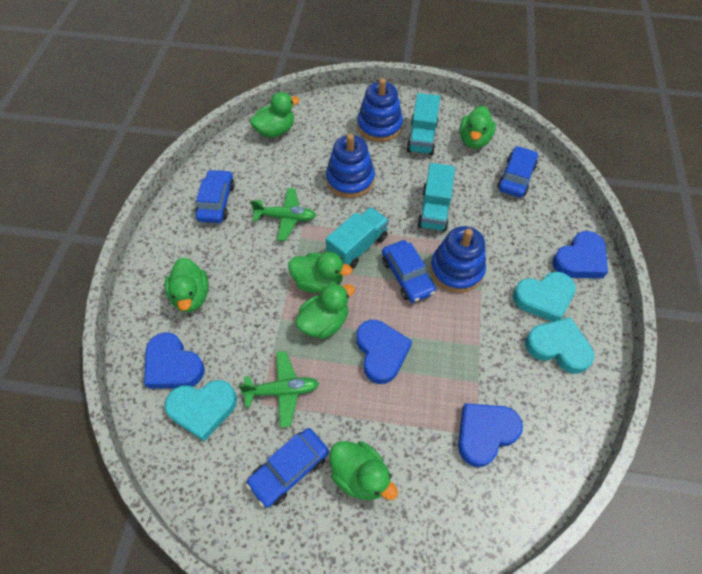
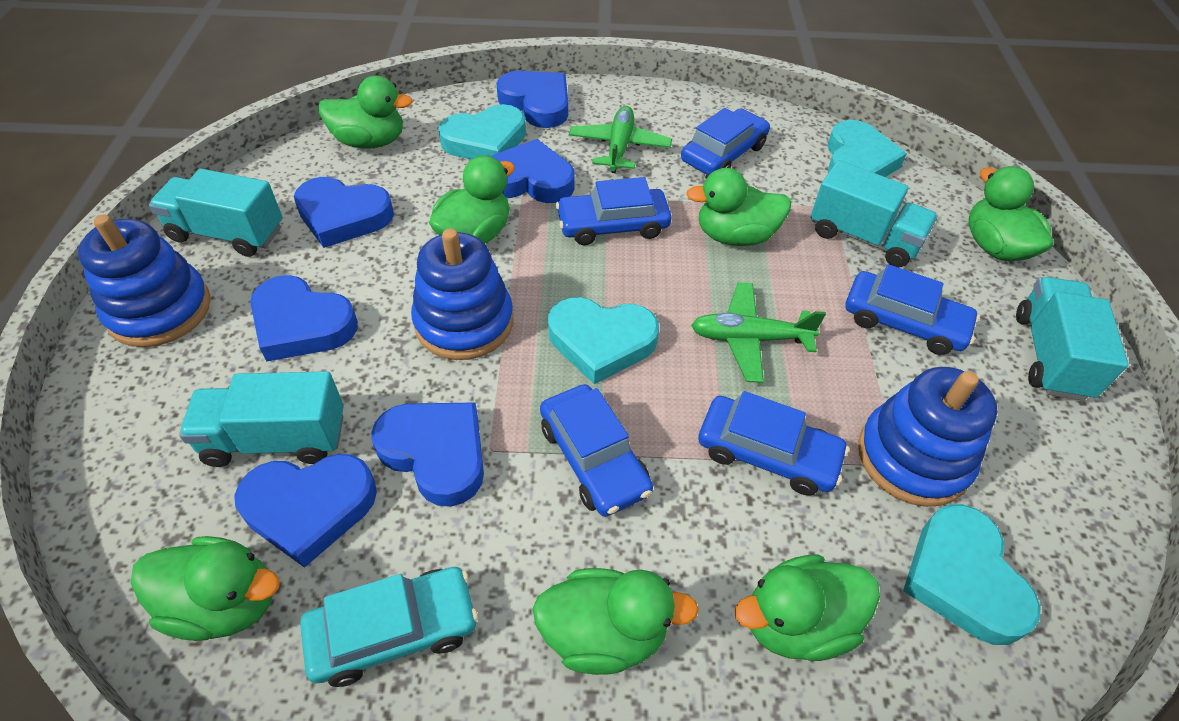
blue car: 4 -> 5
blue heart: 4 -> 6
green duck: 6 -> 7
turquoise car: 0 -> 1
turquoise heart: 3 -> 4
turquoise truck: 3 -> 4

